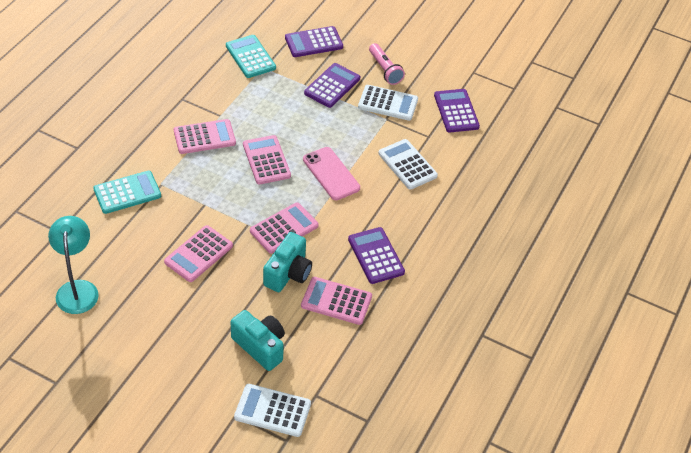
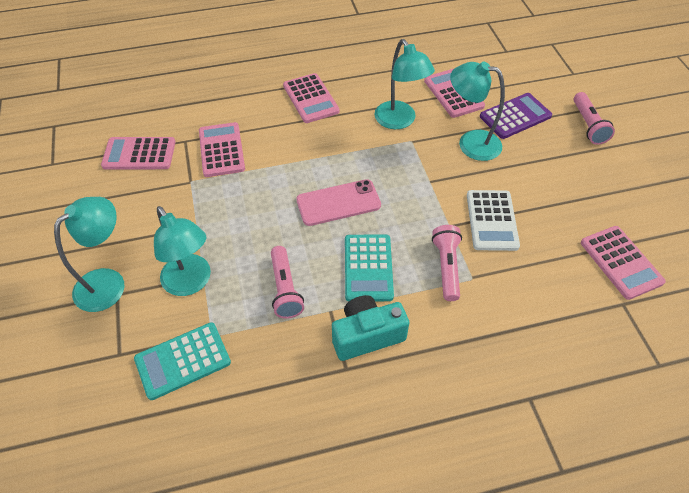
pink flashlight: 1 -> 3
purple calculator: 4 -> 1
turquoise camera: 2 -> 1
turquoise lamp: 1 -> 4
white calculator: 3 -> 1

